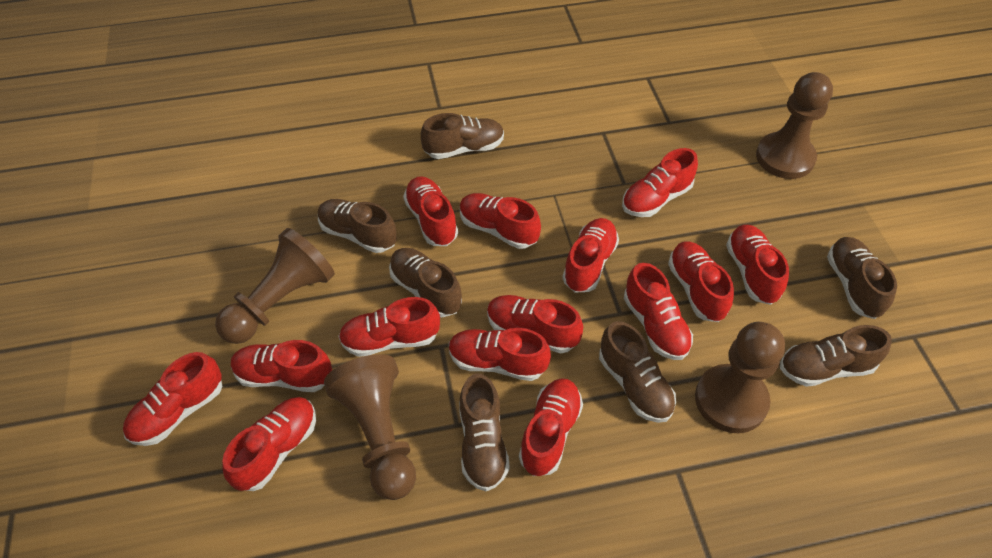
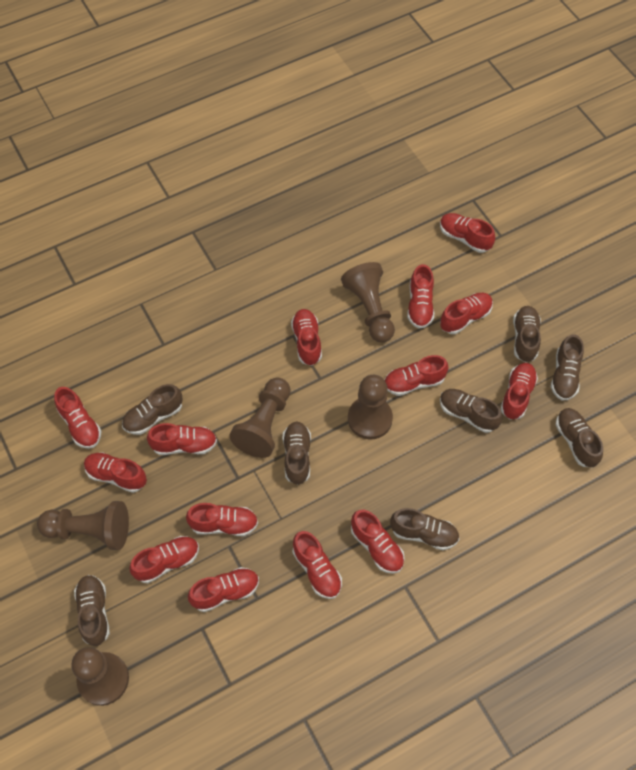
brown pawn: 4 -> 5
brown shoe: 7 -> 8

